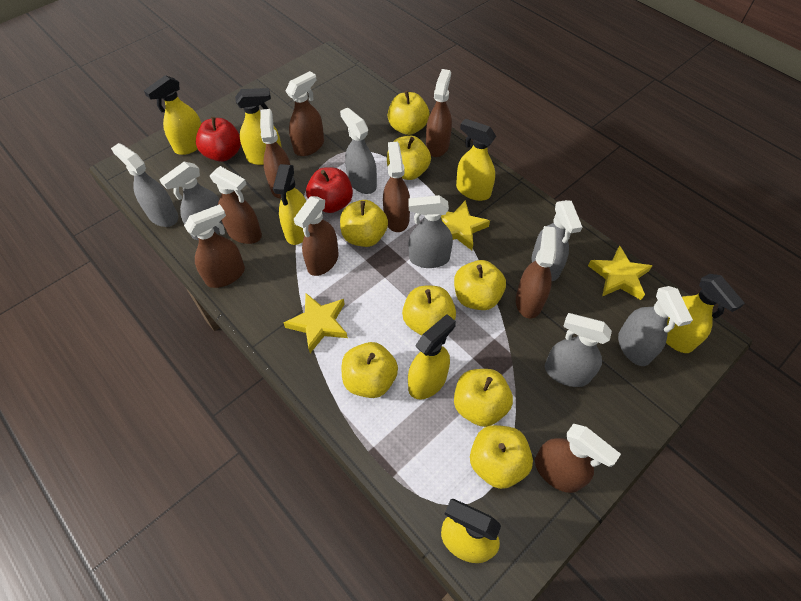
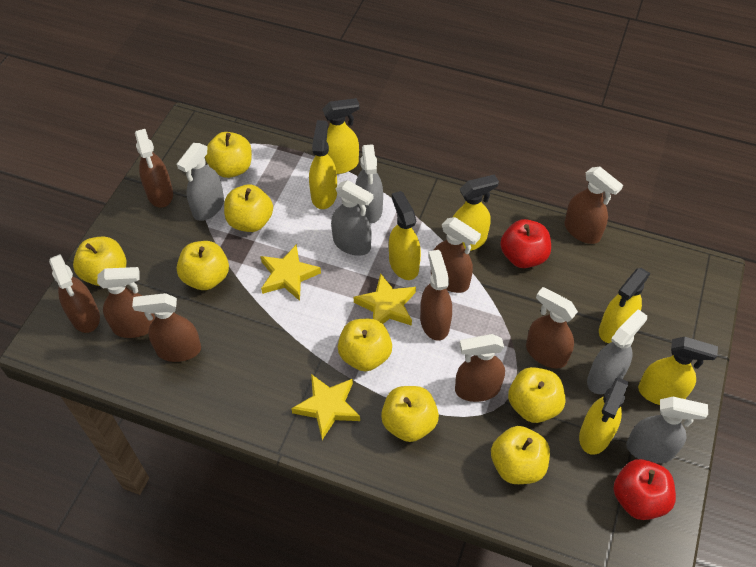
grey spray bottle: 7 -> 5

